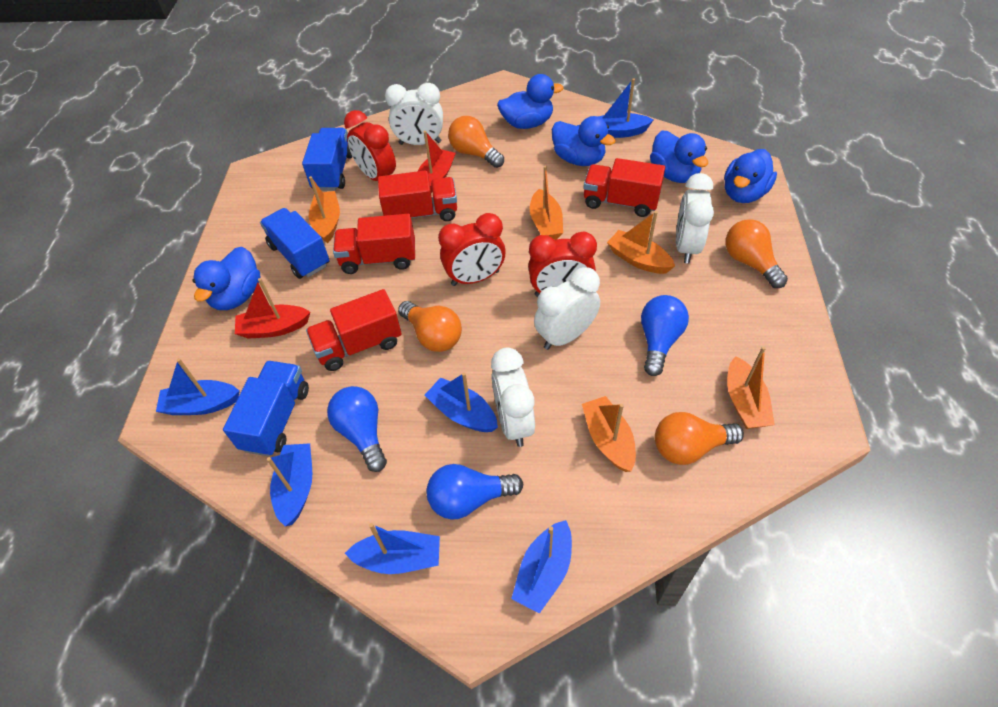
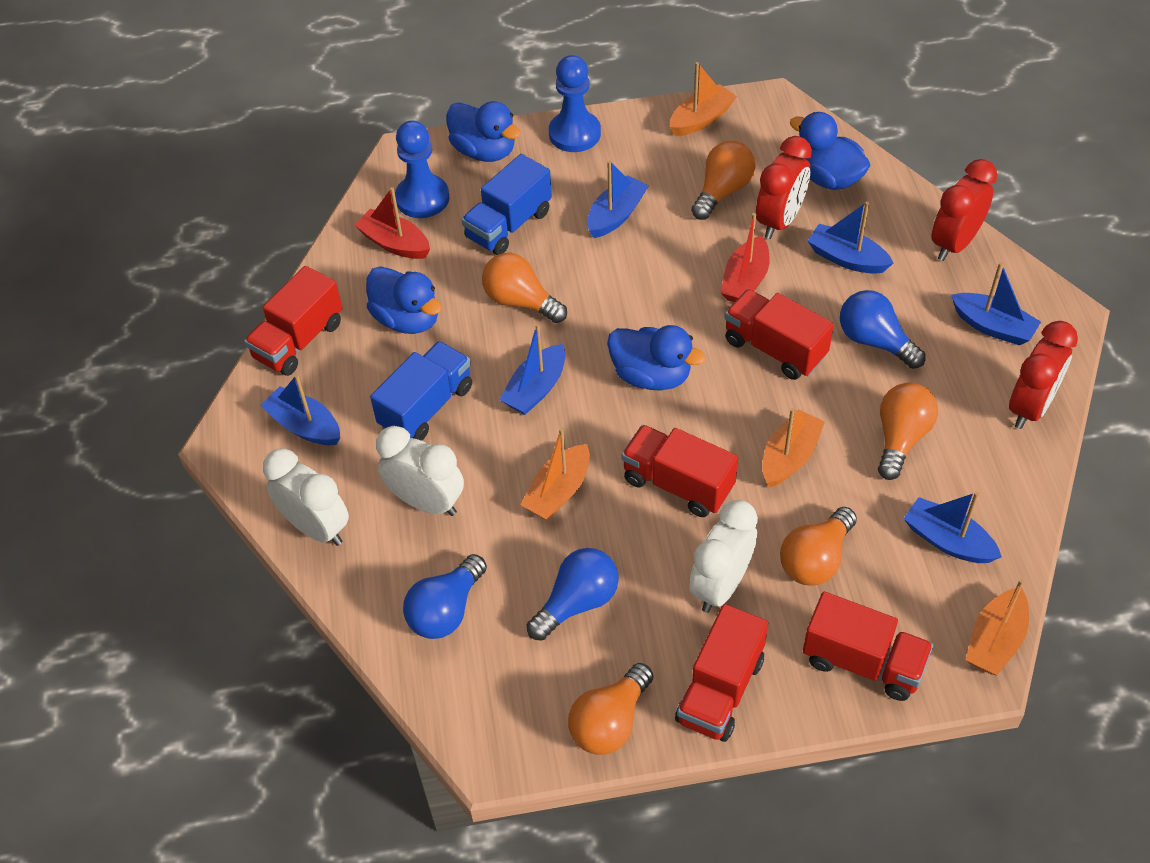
blue duck: 5 -> 4
blue pawn: 0 -> 2
blue truck: 3 -> 2
orange boat: 5 -> 4
orange light bulb: 4 -> 5
red truck: 4 -> 5
white clock: 4 -> 3

